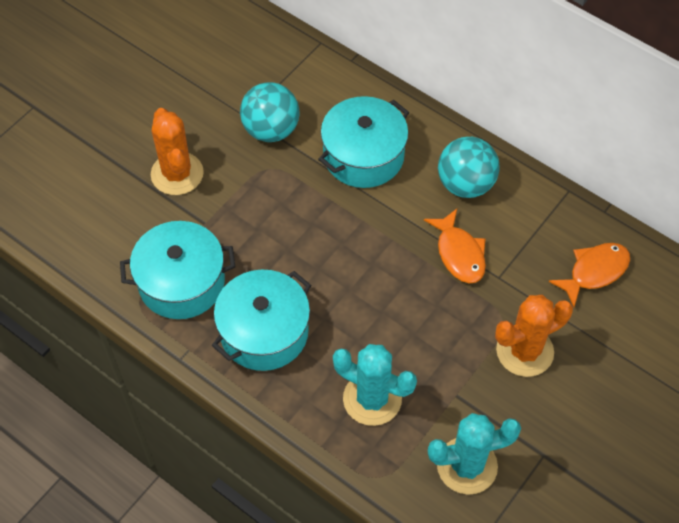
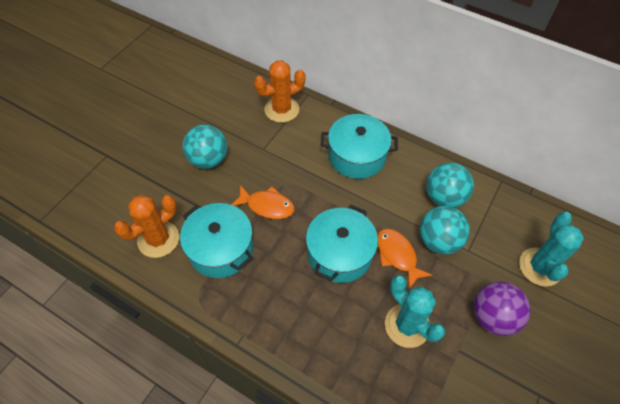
purple ball: 0 -> 1
turquoise ball: 2 -> 3

